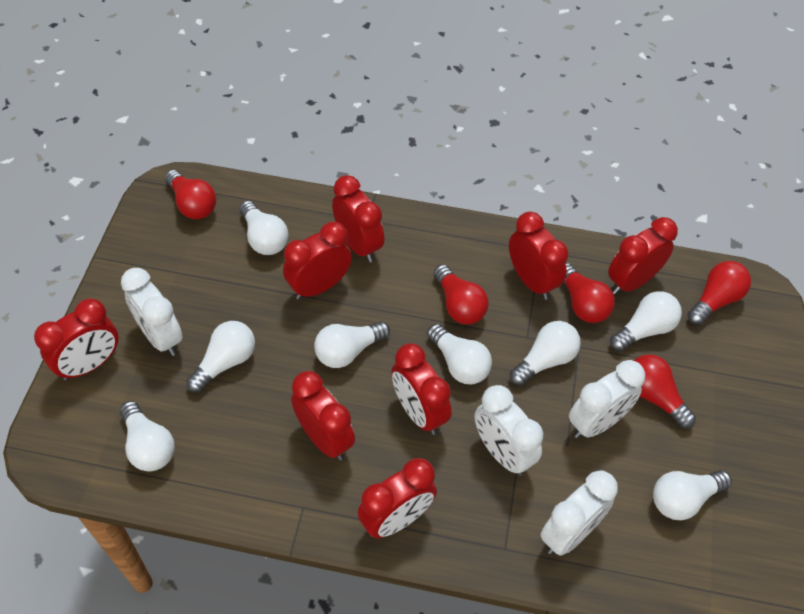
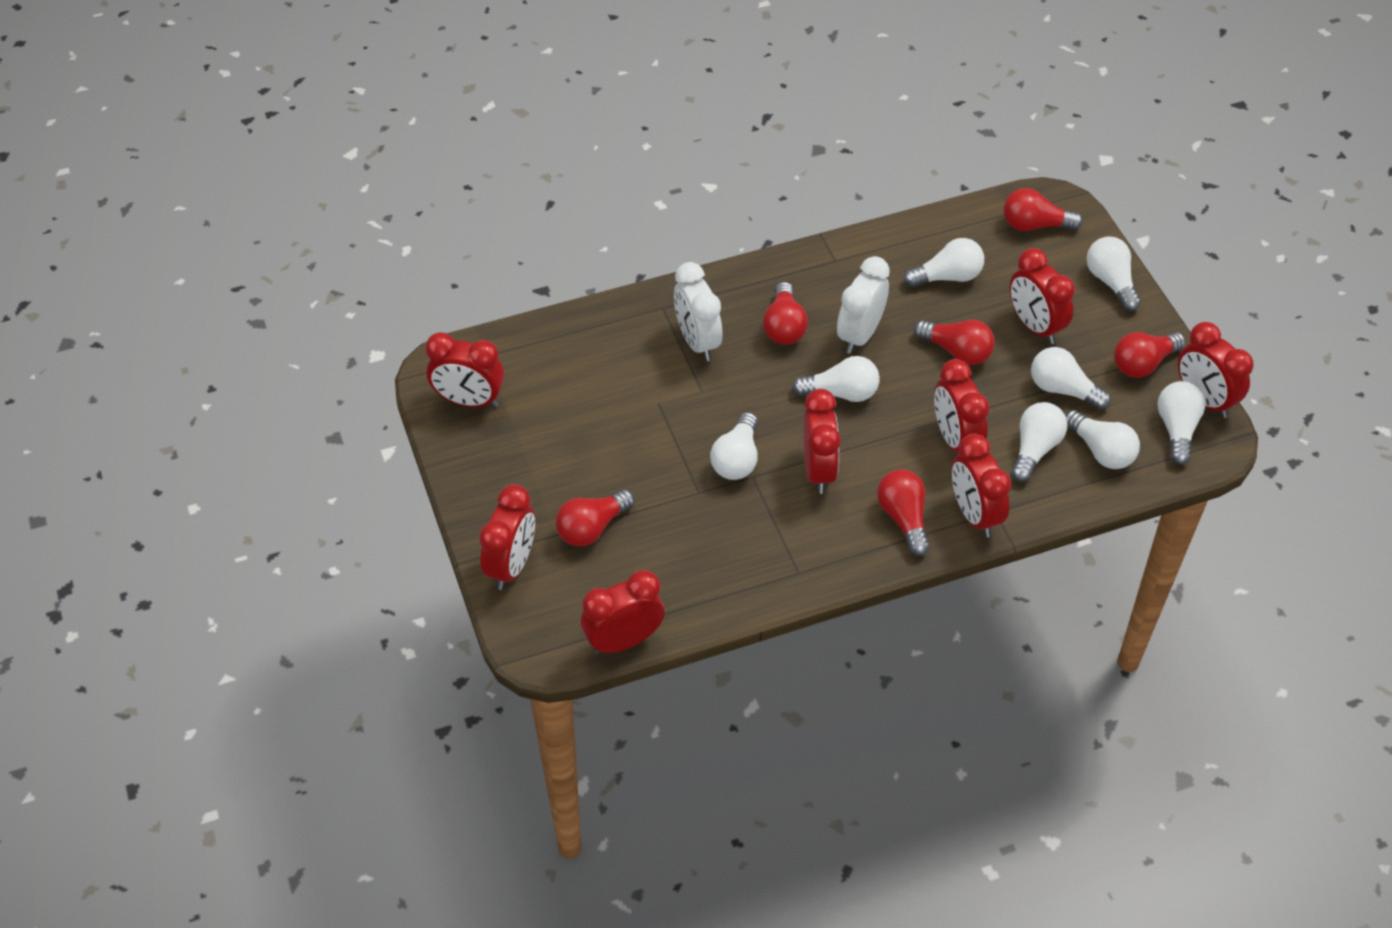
red light bulb: 5 -> 6
white clock: 4 -> 2

